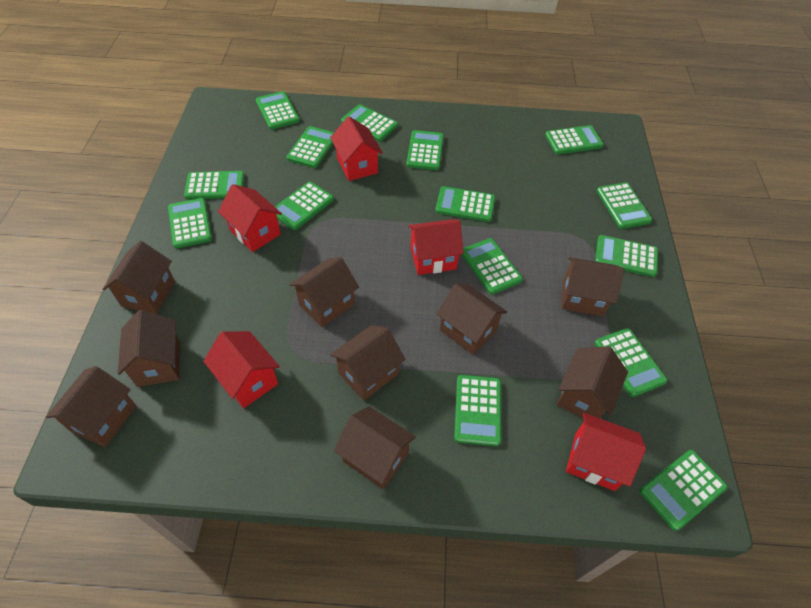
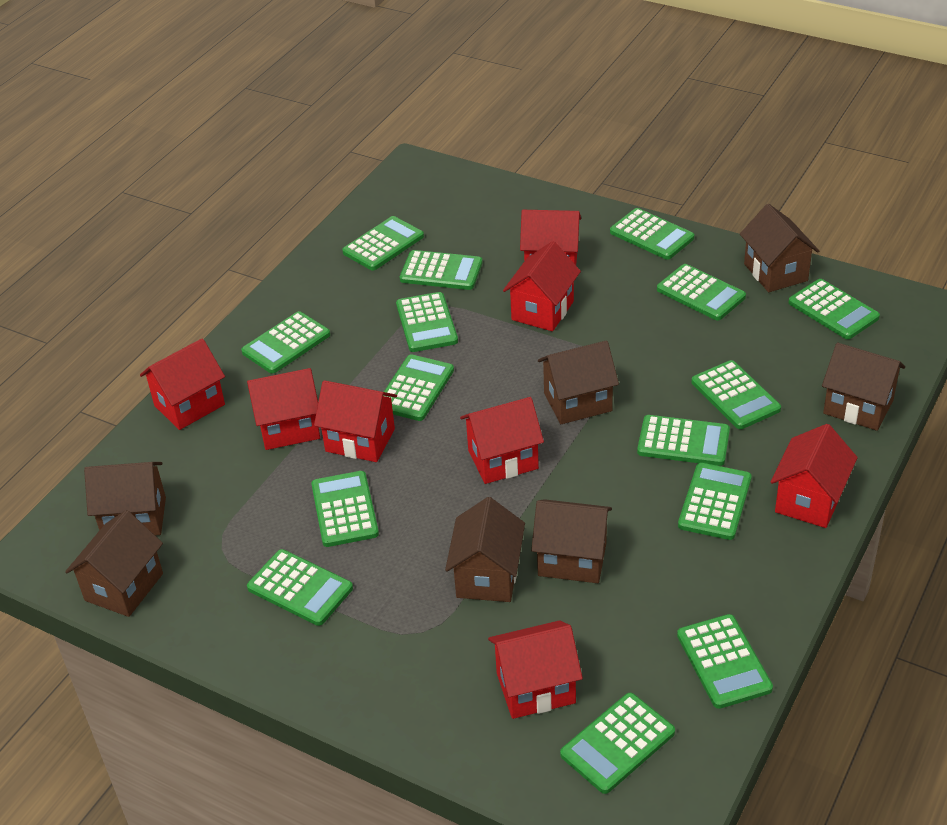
brown house: 9 -> 7
red house: 5 -> 8

